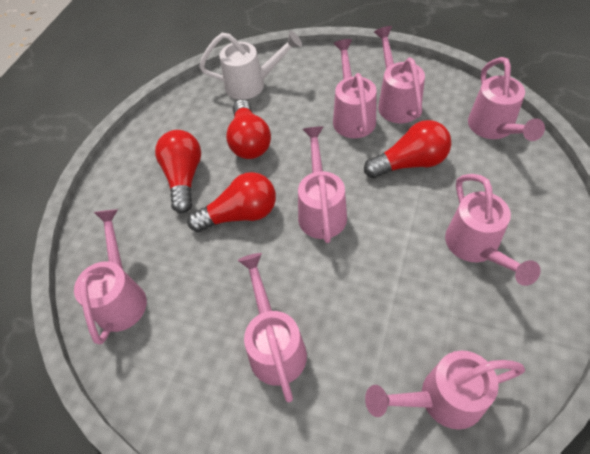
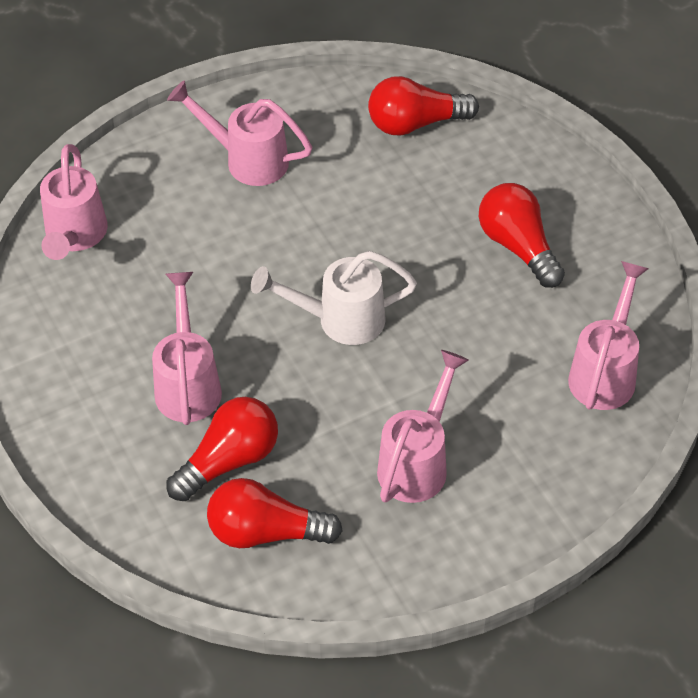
pink watering can: 8 -> 5

